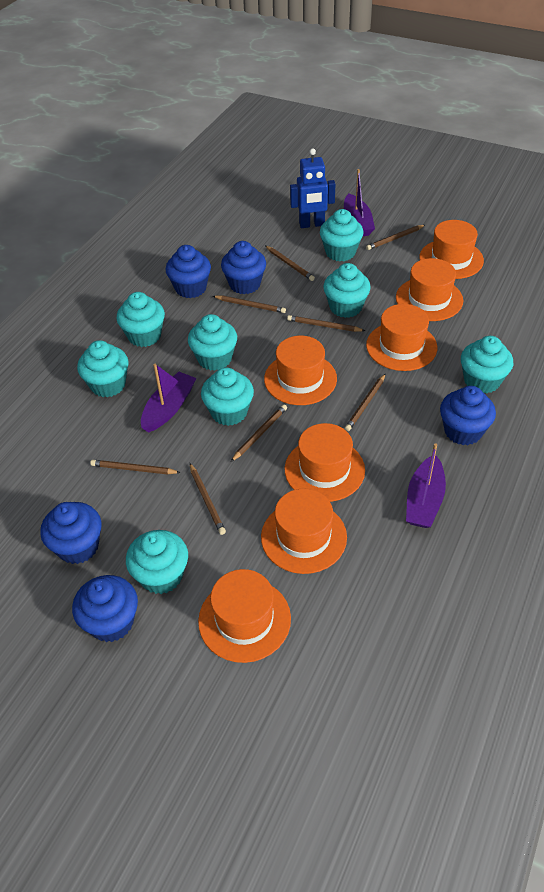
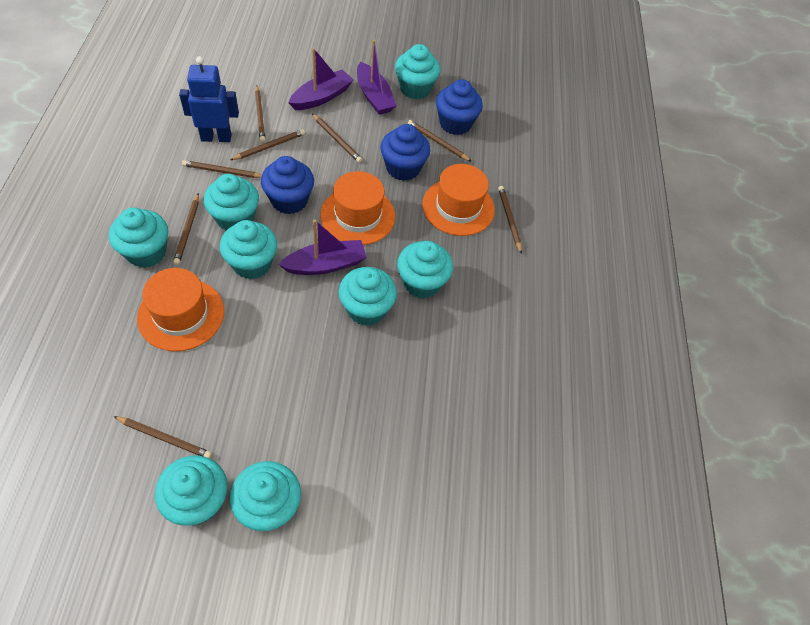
blue cupcake: 5 -> 3
orange hat: 7 -> 3

